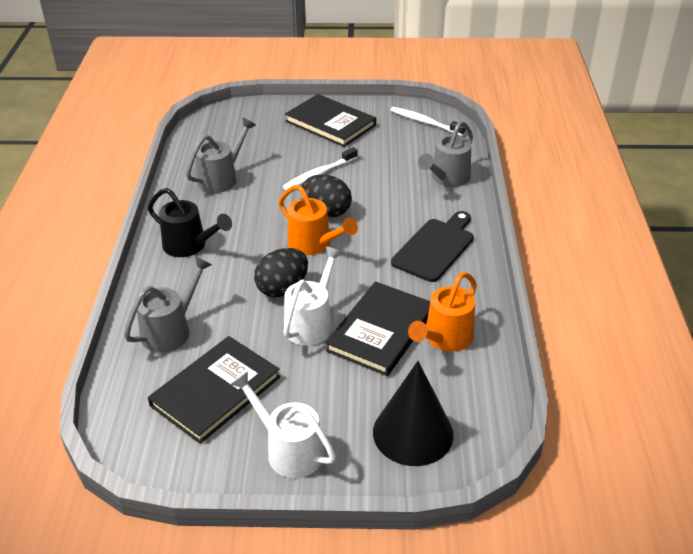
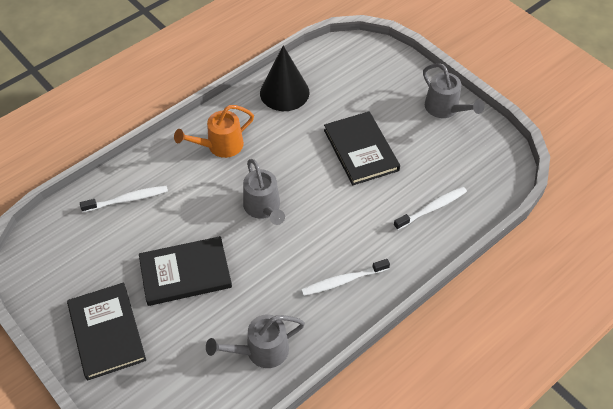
black cutting board: 1 -> 0
black egg: 2 -> 0
black watering can: 1 -> 0
orange watering can: 2 -> 1
white toothbrush: 2 -> 3
white watering can: 2 -> 0

